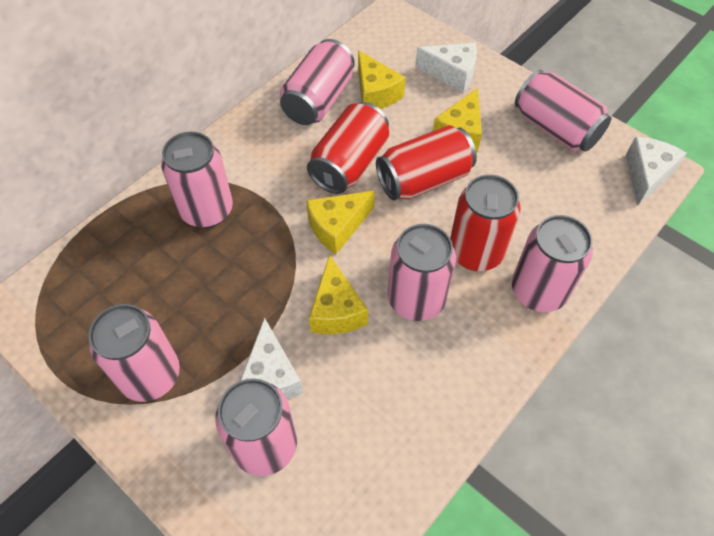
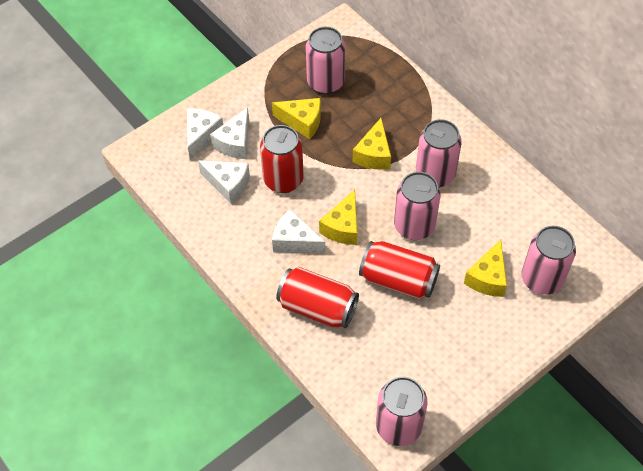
pink can: 7 -> 5
white cheese: 3 -> 4

